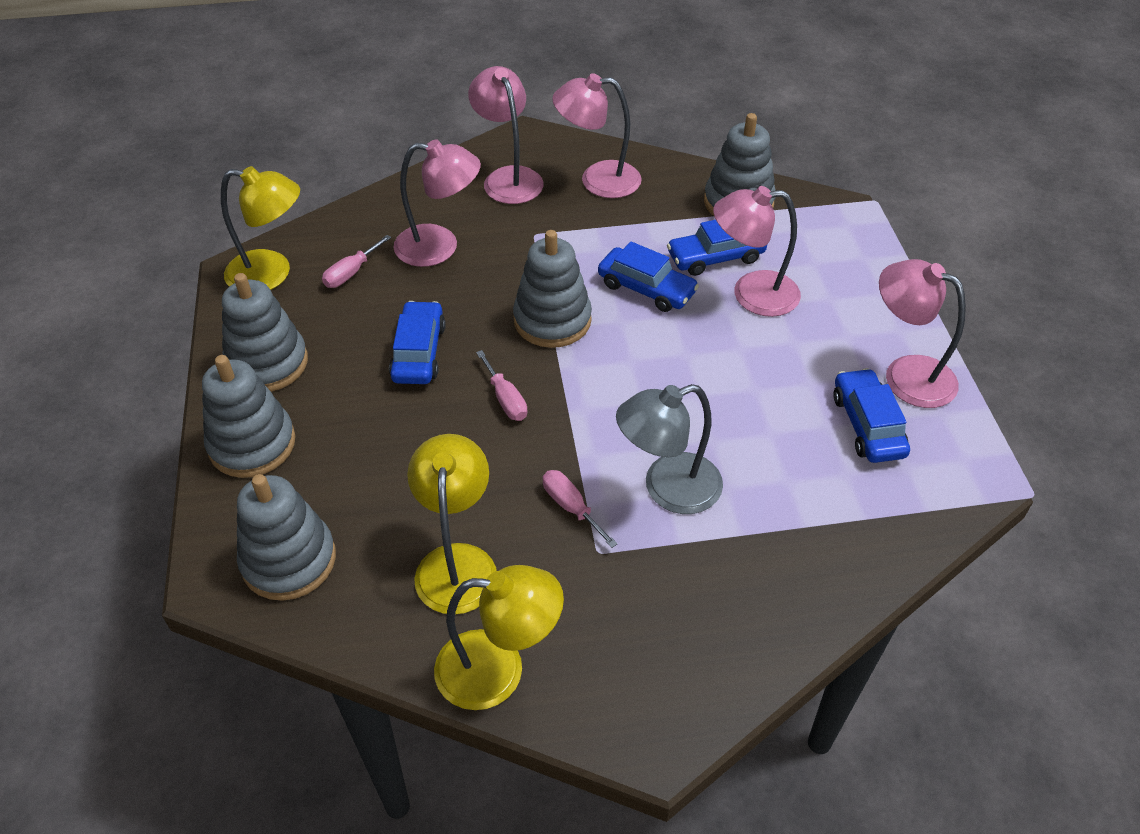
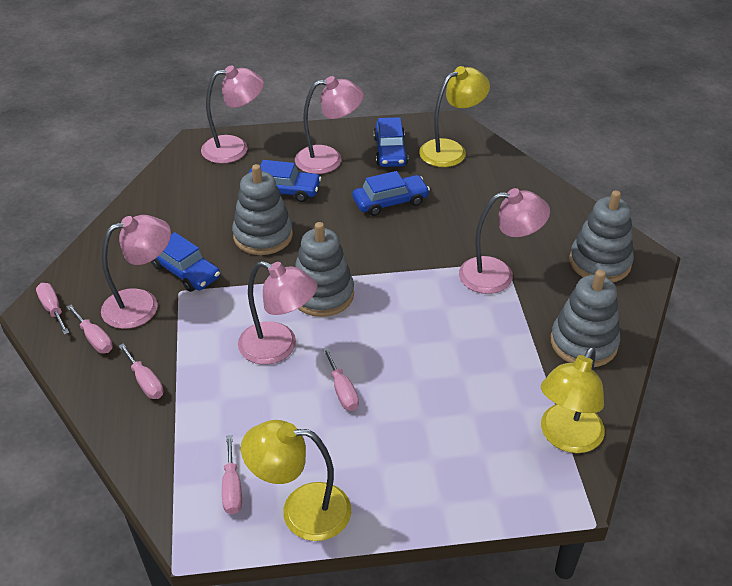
grey lamp: 1 -> 0
grey stacking toy: 5 -> 4
pink screwdriver: 3 -> 5

